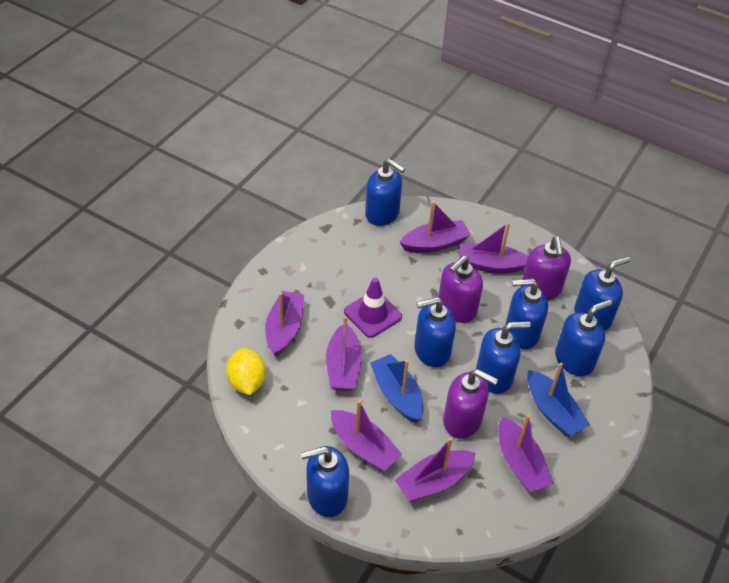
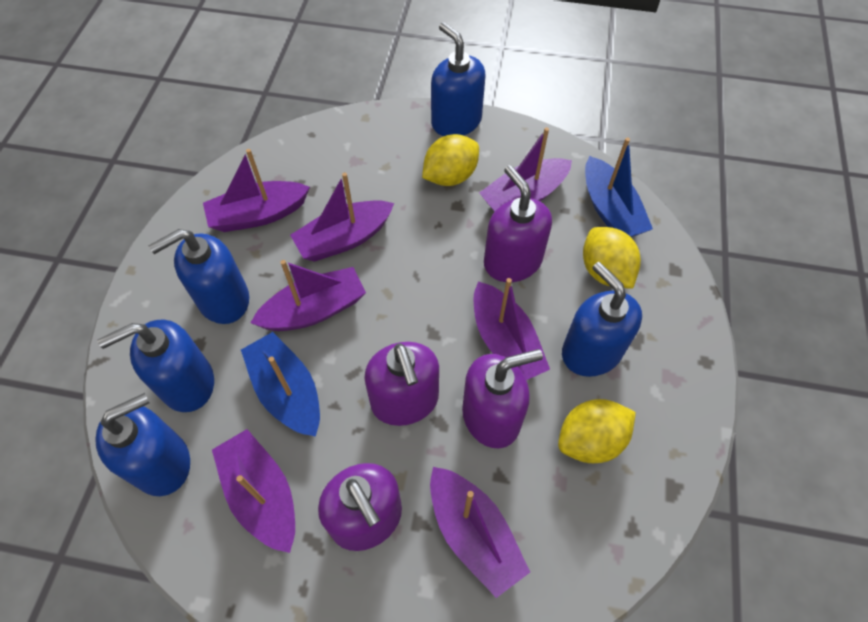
blue soap dispenser: 7 -> 5
purple soap dispenser: 3 -> 4
purple traffic cone: 1 -> 0
yellow lemon: 1 -> 3

